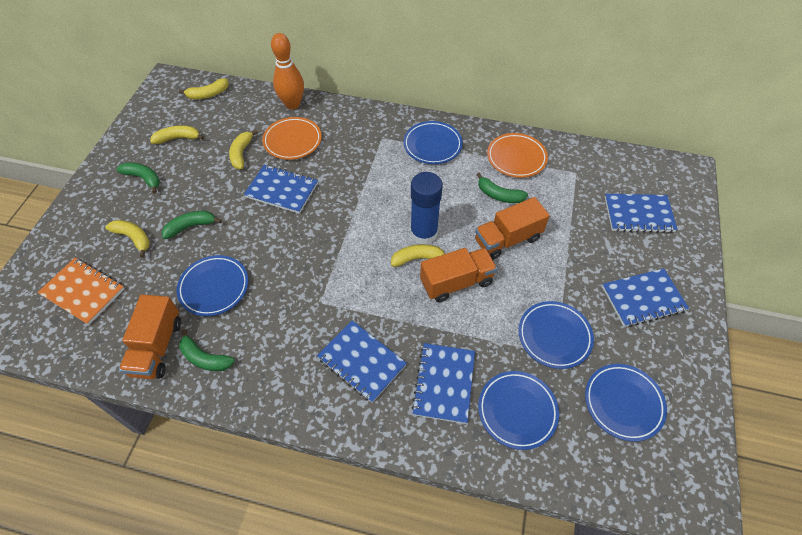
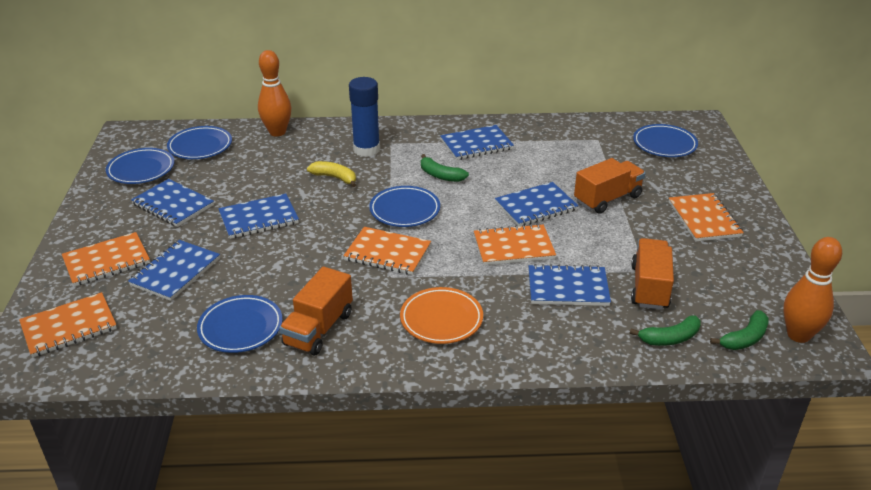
blue notebook: 5 -> 6
green banana: 4 -> 3
orange bowling pin: 1 -> 2
orange notebook: 1 -> 5
orange plate: 2 -> 1
yellow banana: 5 -> 1

